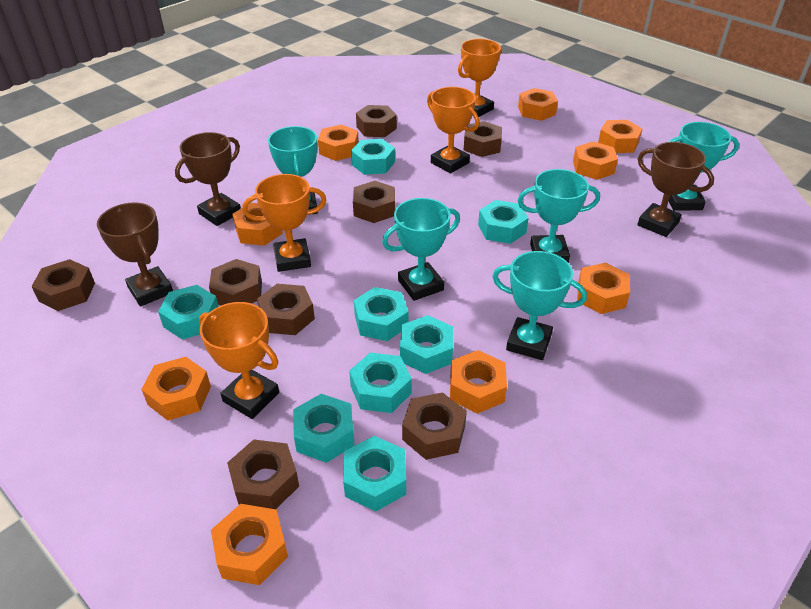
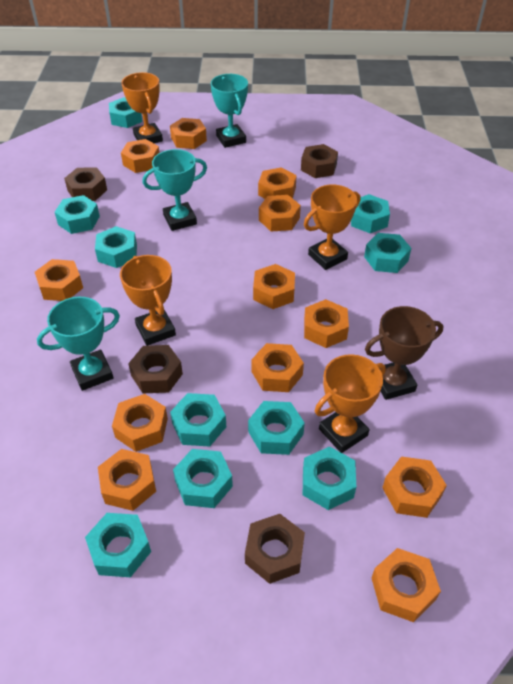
brown nut: 8 -> 4
brown trophy: 3 -> 1
orange nut: 9 -> 12
turquoise nut: 8 -> 10
turquoise trophy: 5 -> 3

